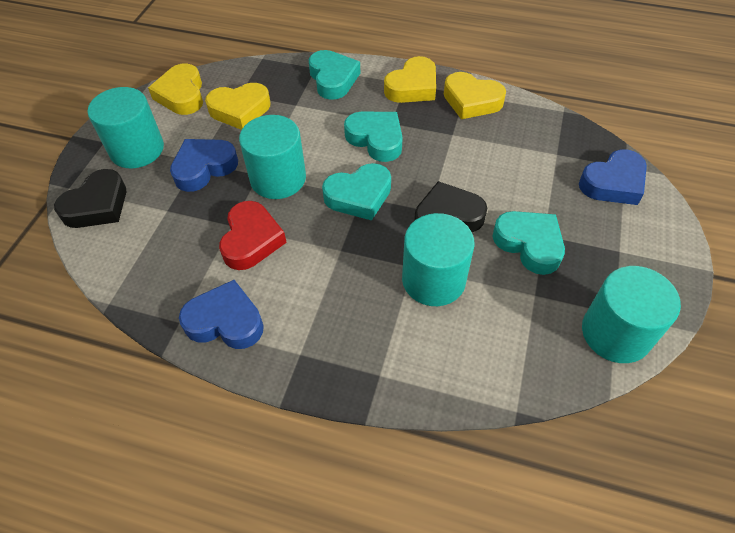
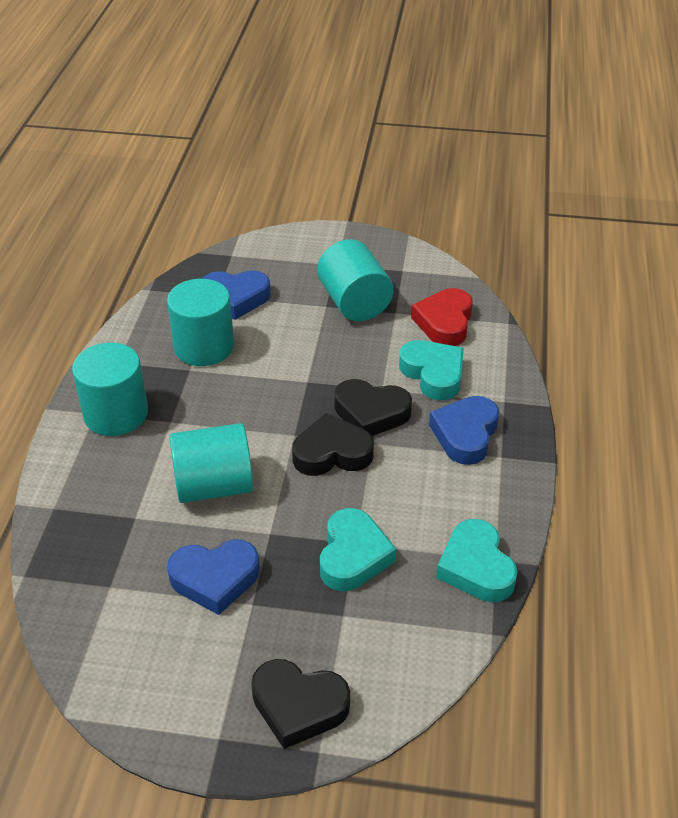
black heart: 2 -> 3
turquoise heart: 4 -> 3
yellow heart: 4 -> 0

